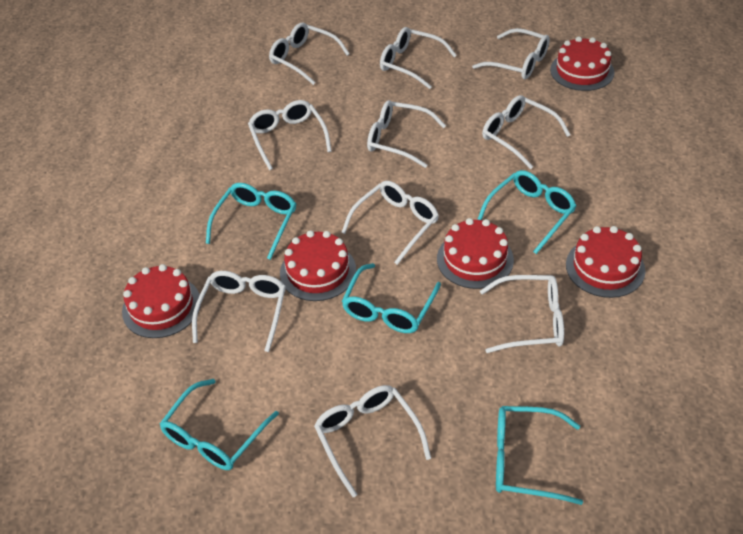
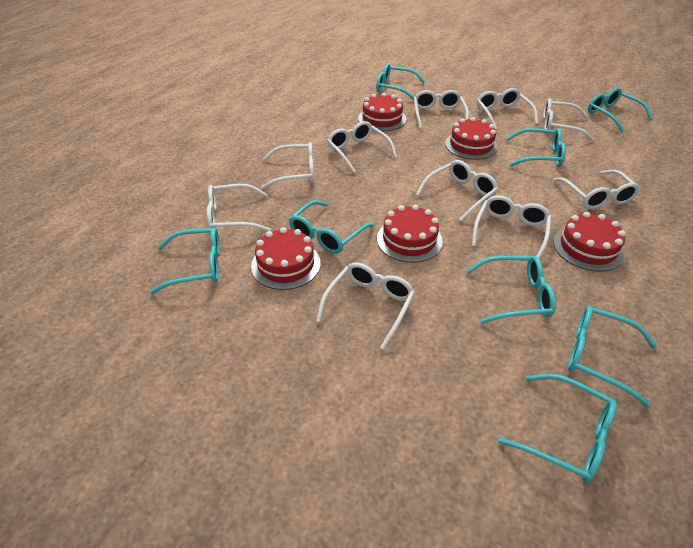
turquoise glasses: 5 -> 8

